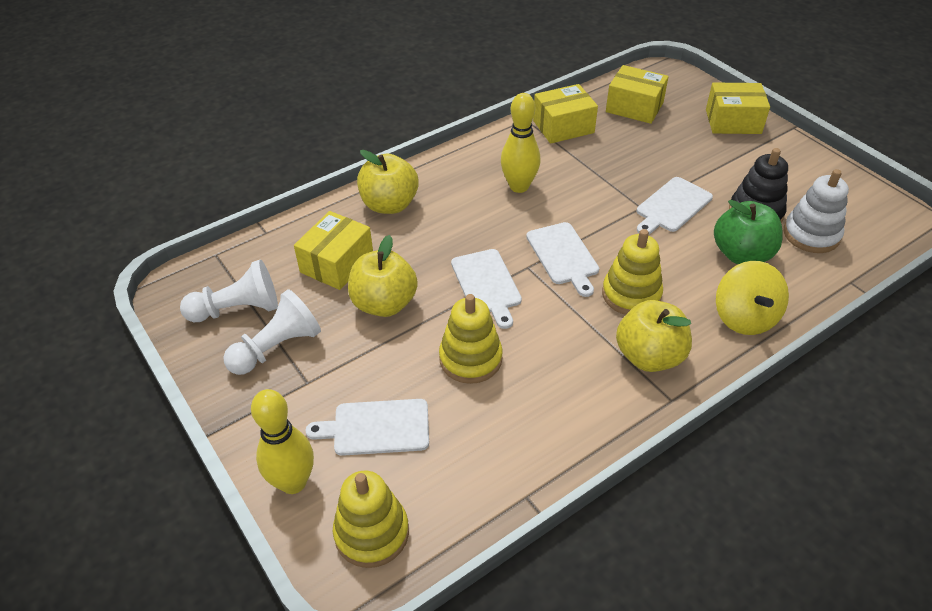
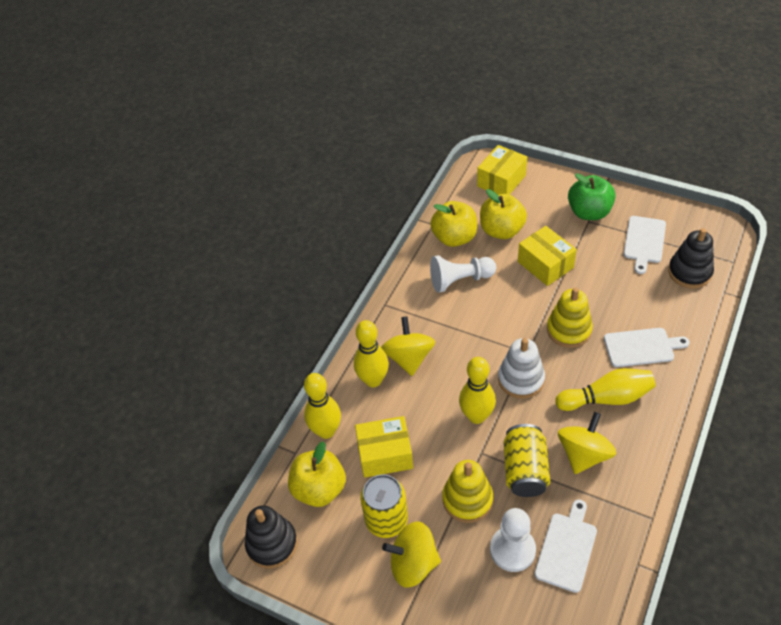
black stacking toy: 1 -> 2
white cutting board: 4 -> 3
yellow bowling pin: 2 -> 4
yellow box: 4 -> 3
yellow can: 0 -> 2
yellow spinning top: 1 -> 3
yellow stacking toy: 3 -> 2

